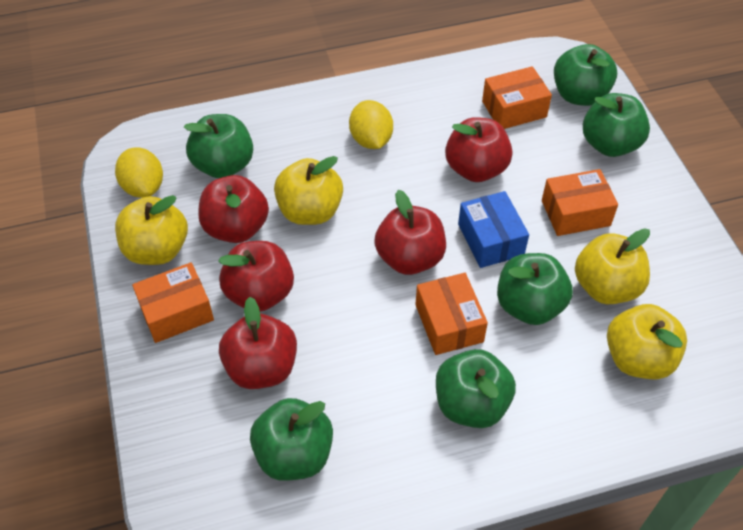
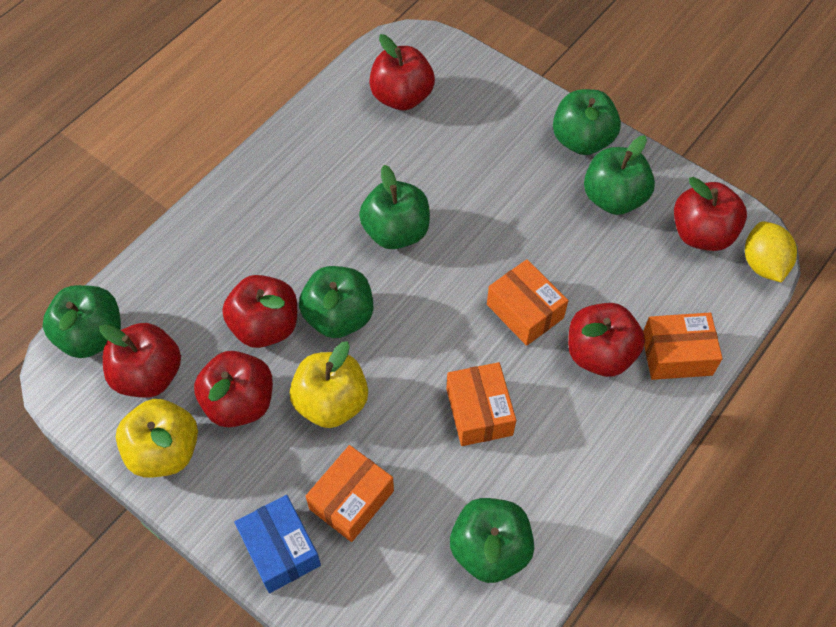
red apple: 5 -> 6
yellow apple: 4 -> 2
yellow lemon: 2 -> 1

